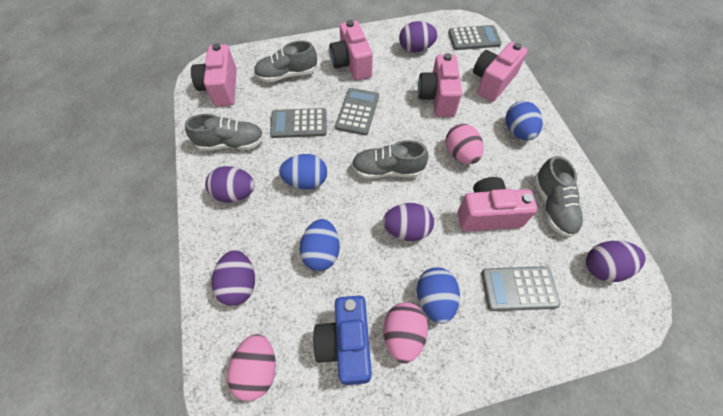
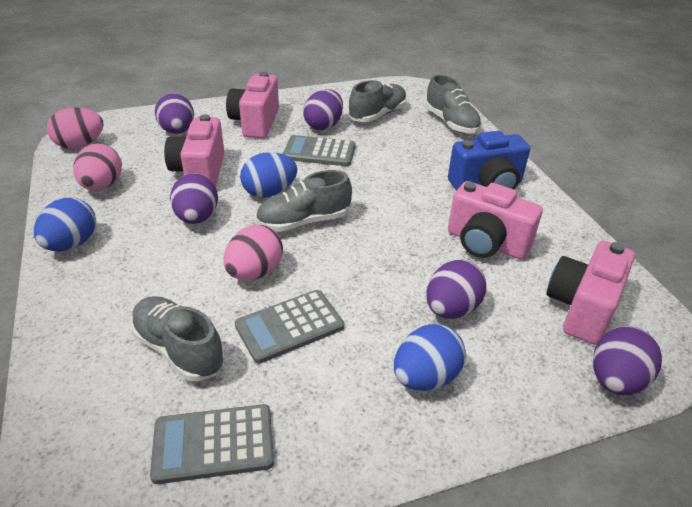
blue egg: 4 -> 3
grey calculator: 4 -> 3
pink camera: 5 -> 4

